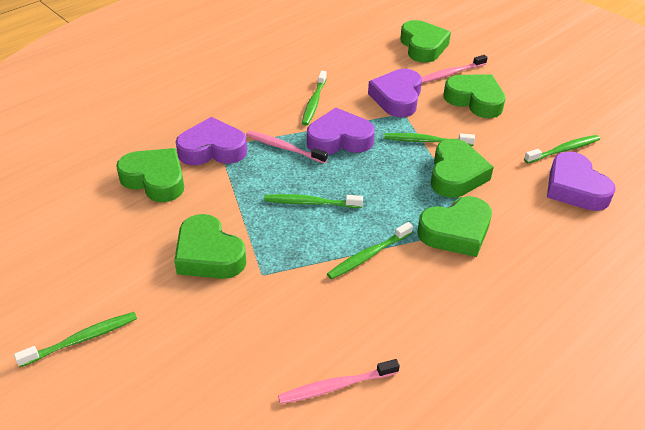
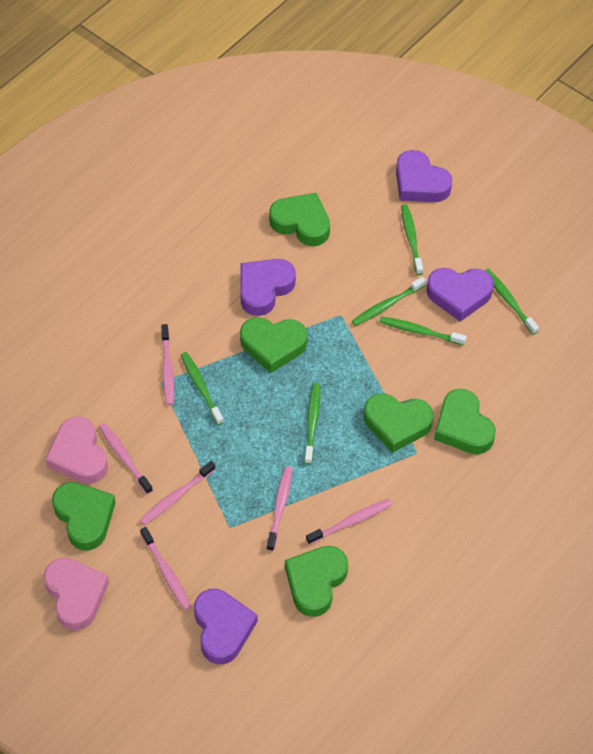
pink heart: 0 -> 2
pink toothbrush: 3 -> 6

